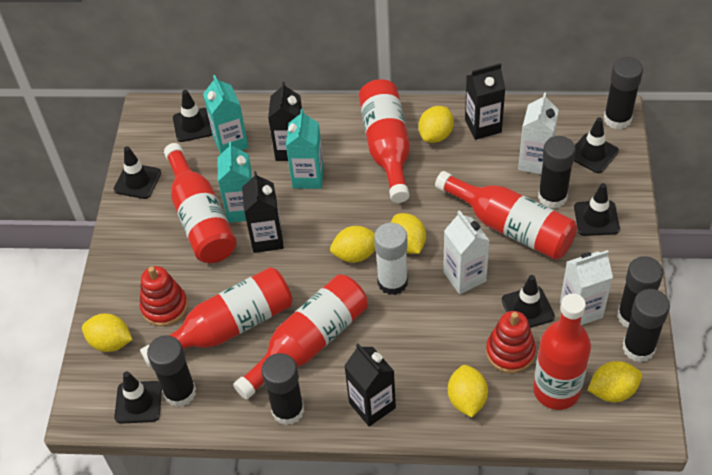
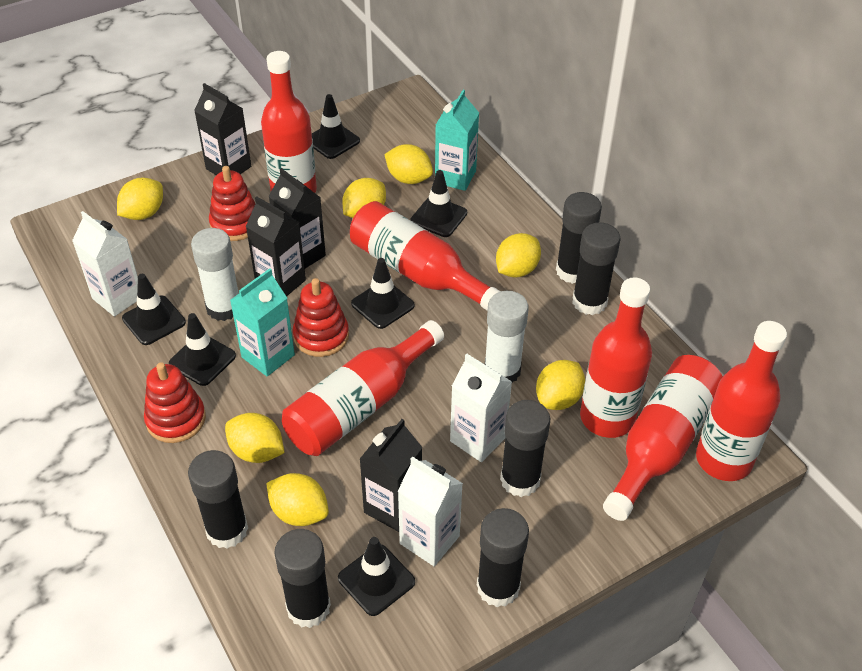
red stacking toy: 2 -> 3
turquoise carton: 3 -> 2
white glue stick: 1 -> 2
yellow lemon: 6 -> 7

